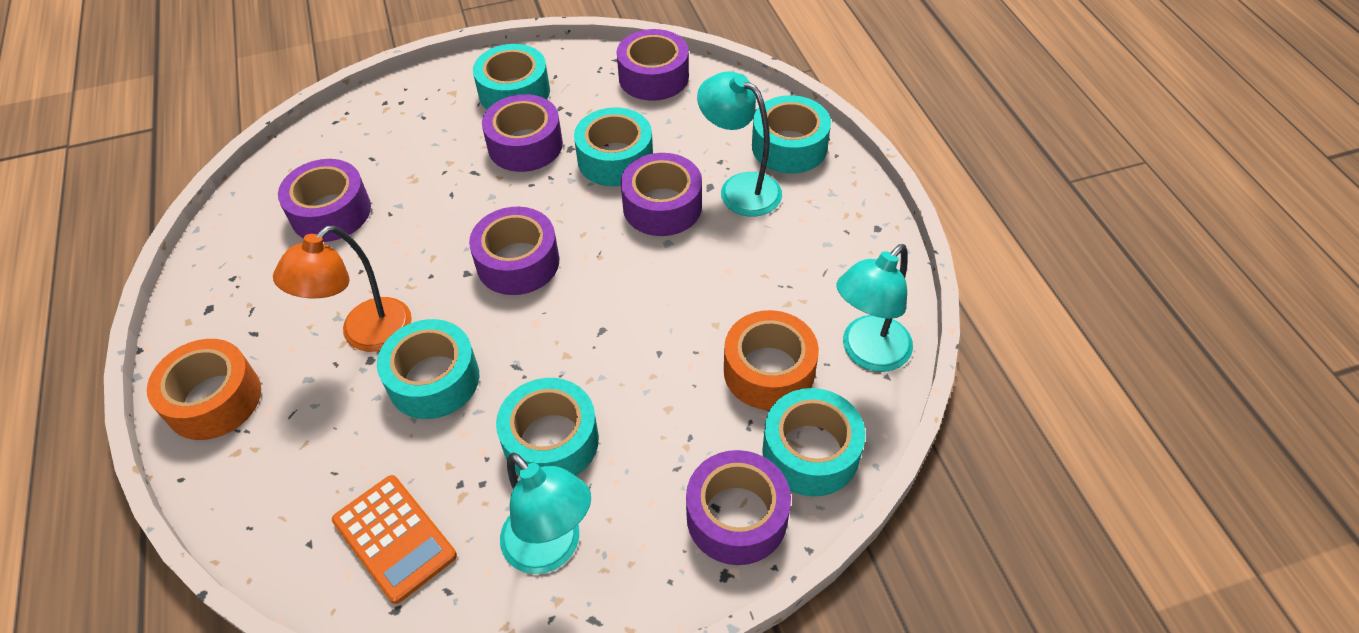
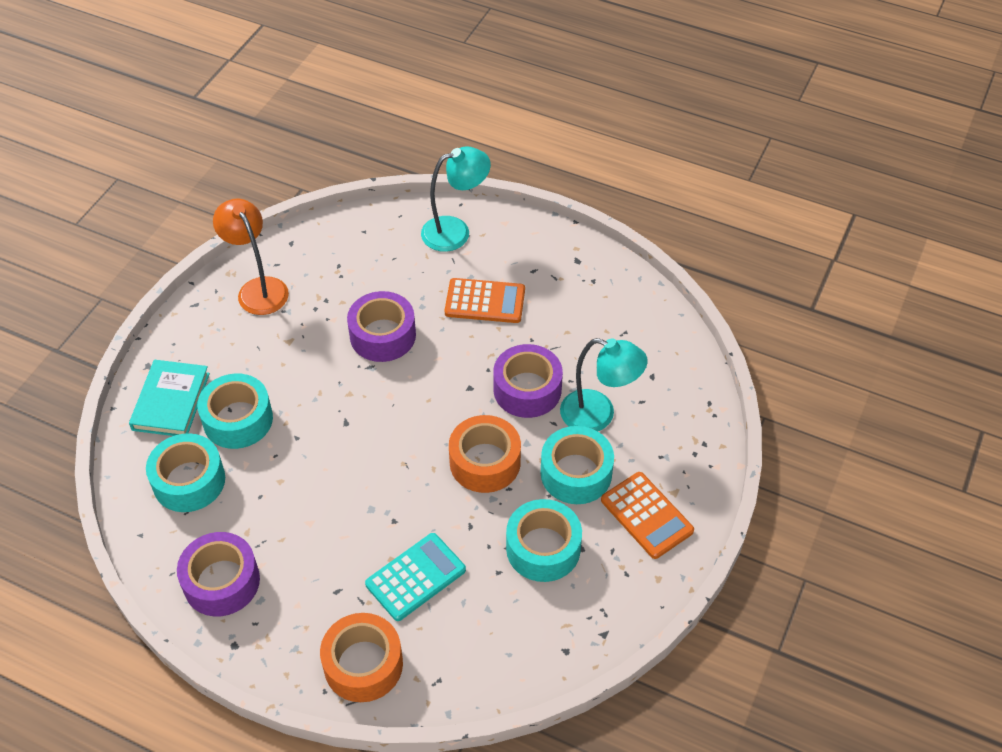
orange calculator: 1 -> 2
purple tape: 6 -> 3
turquoise book: 0 -> 1
turquoise calculator: 0 -> 1
turquoise lamp: 3 -> 2
turquoise tape: 6 -> 4

